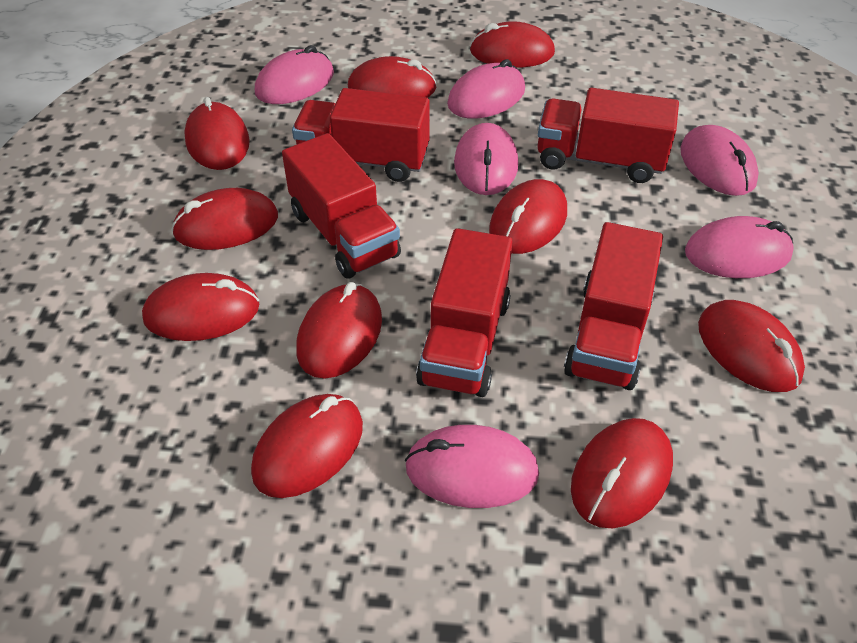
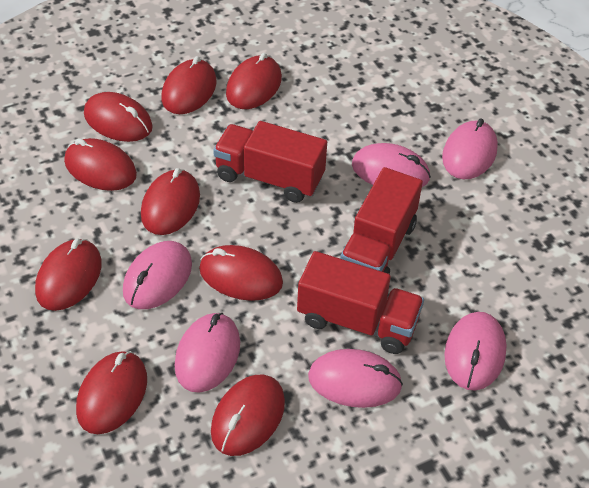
red mouse: 10 -> 9
red truck: 5 -> 3

